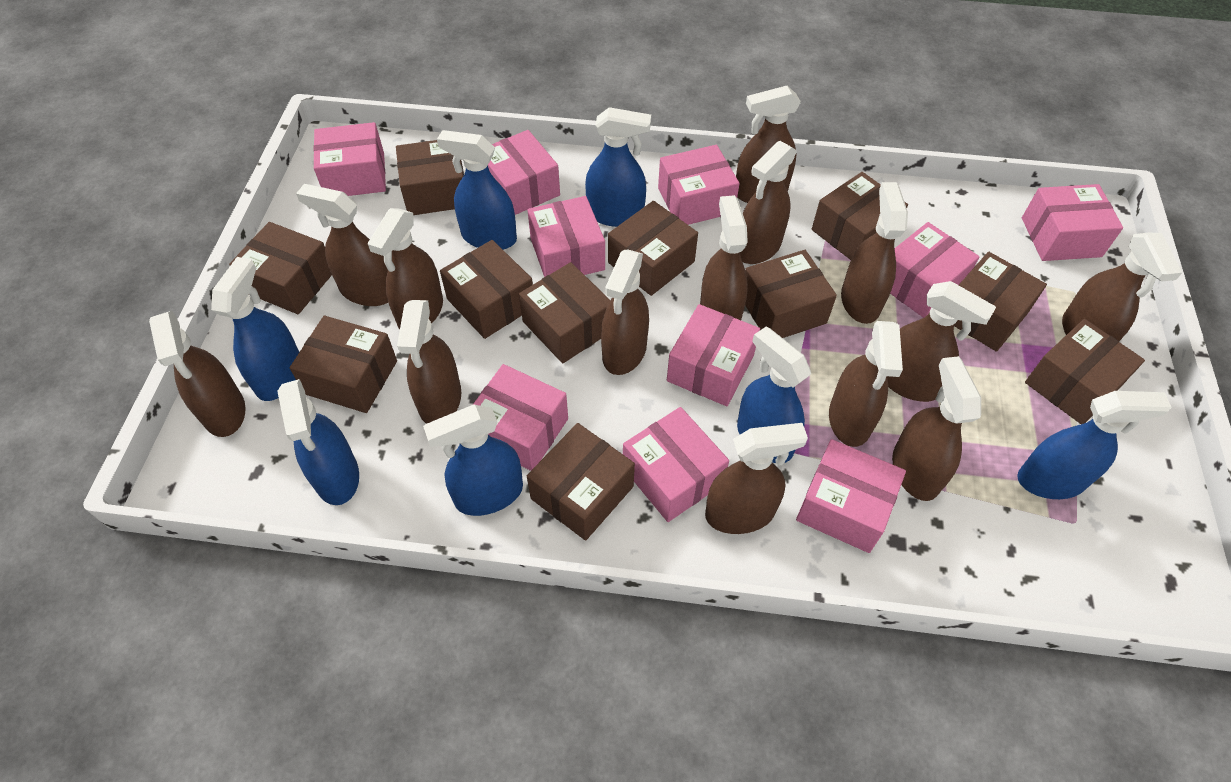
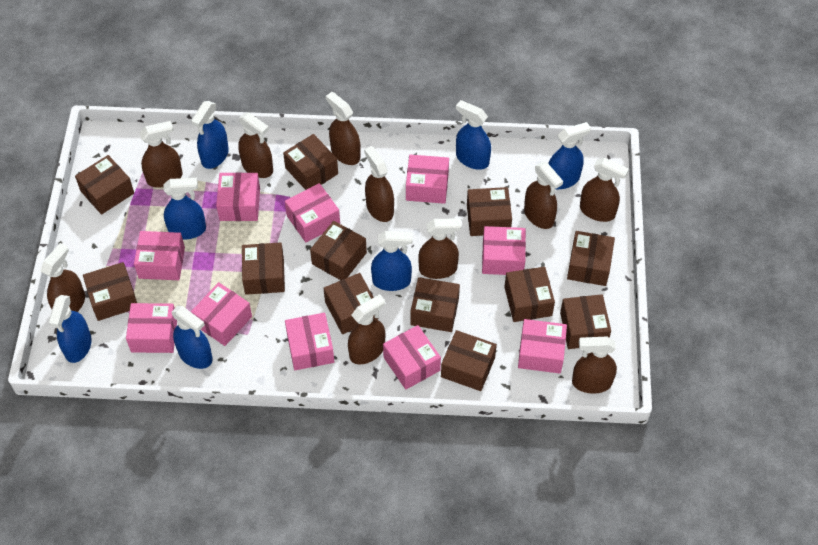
brown box: 11 -> 12
brown spray bottle: 14 -> 10

